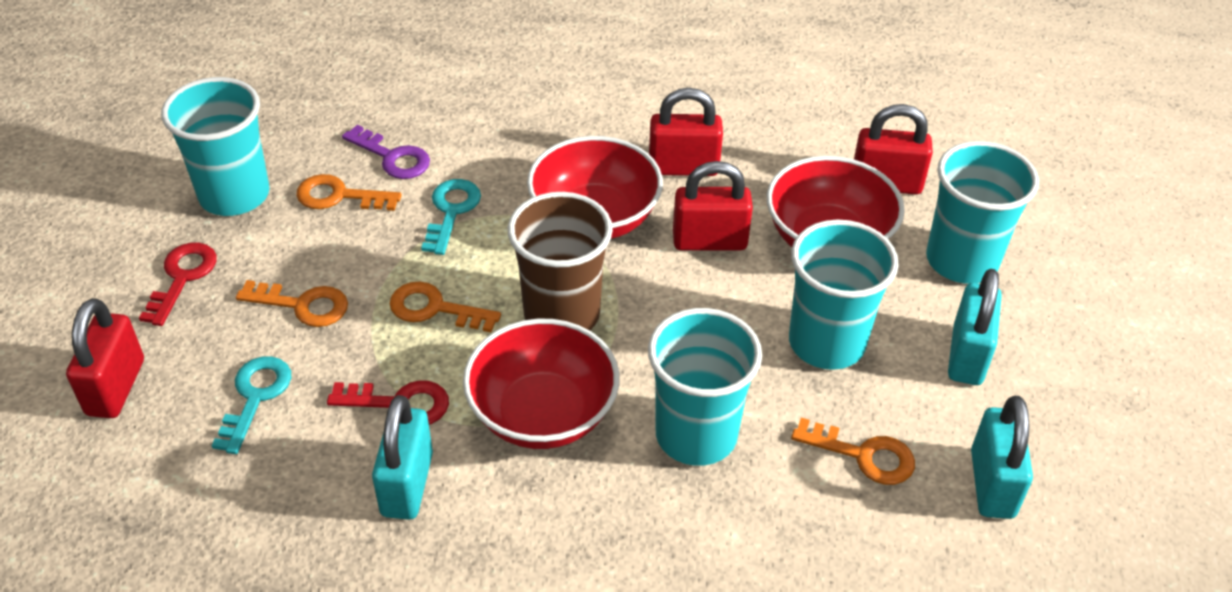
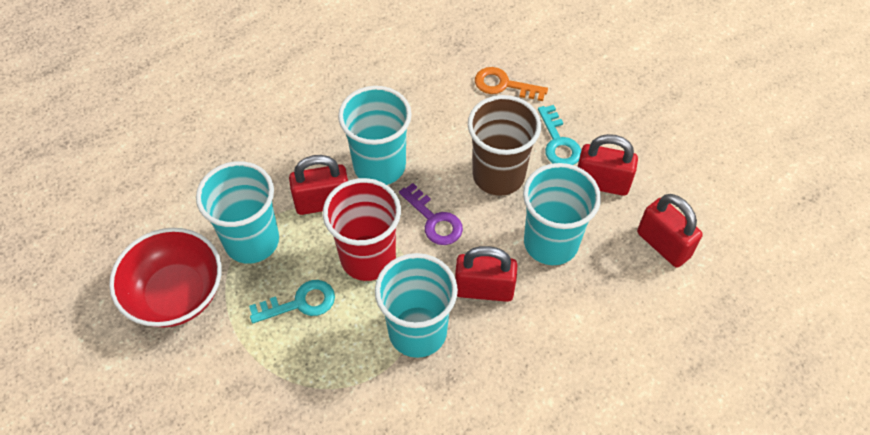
orange key: 4 -> 1
red bowl: 3 -> 1
red cup: 0 -> 1
red key: 2 -> 0
turquoise padlock: 3 -> 0

